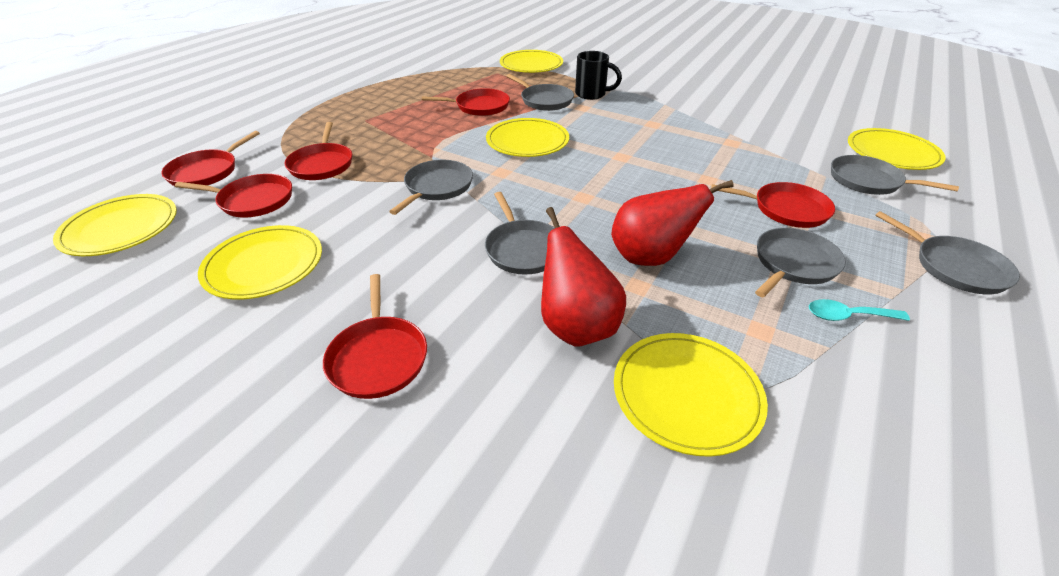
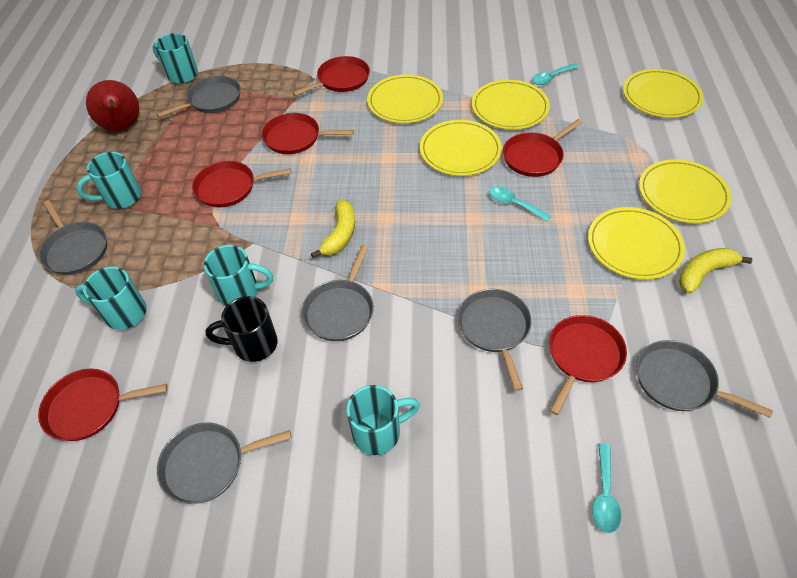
red pear: 2 -> 1
turquoise mug: 0 -> 5
turquoise spoon: 1 -> 3
yellow banana: 0 -> 2

